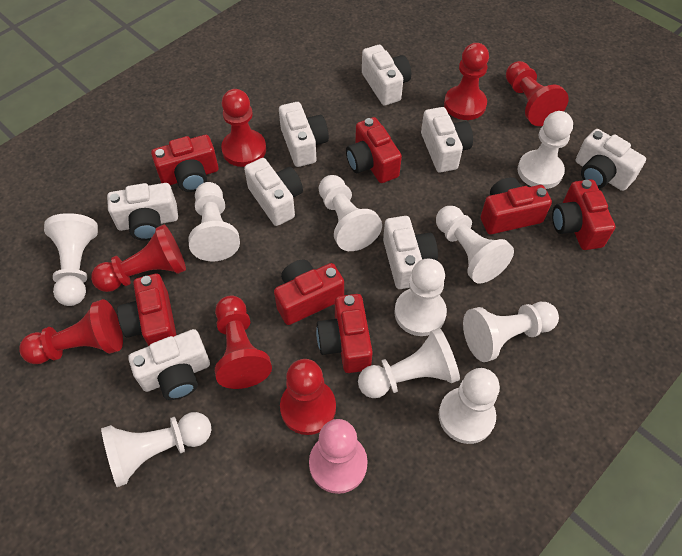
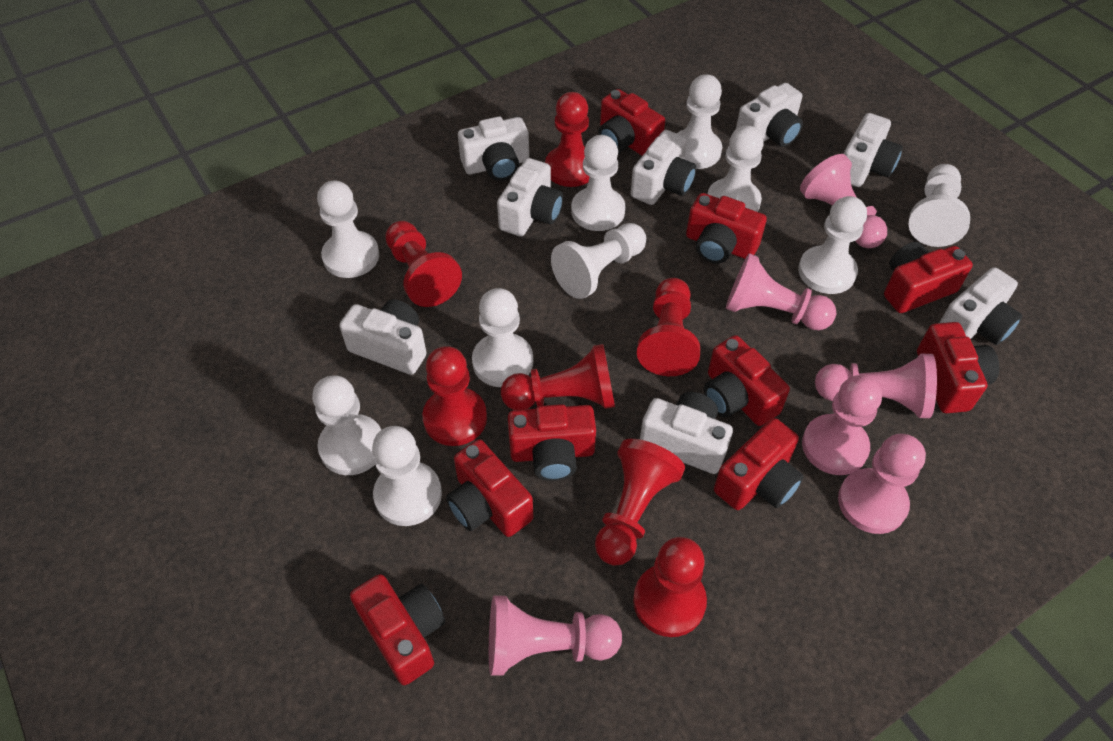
pink pawn: 1 -> 6
red camera: 7 -> 9

